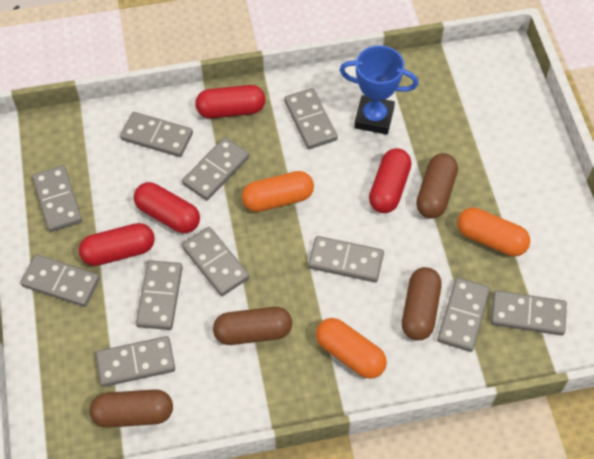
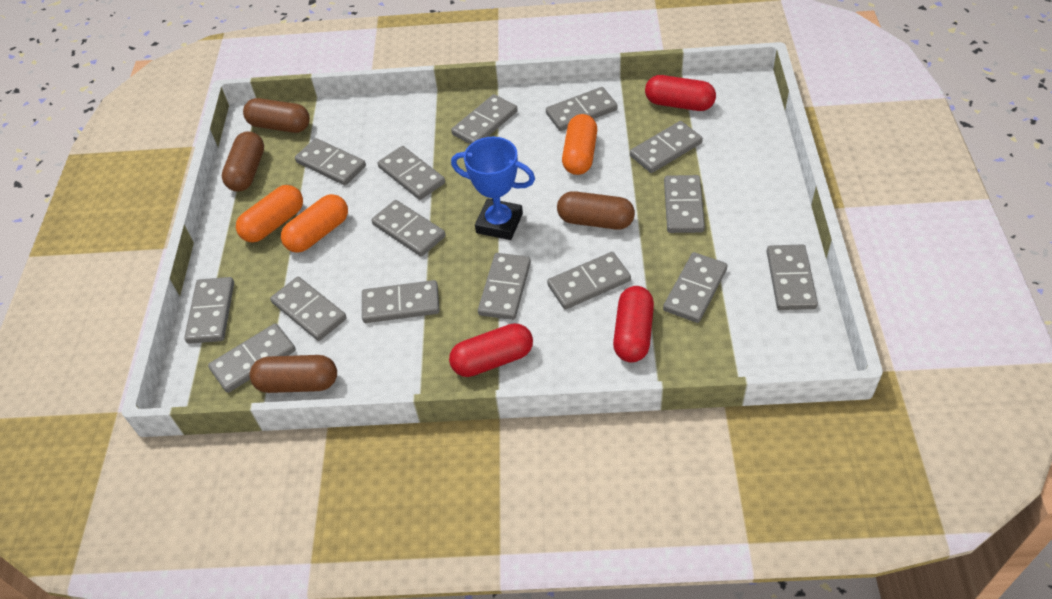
grey domino: 11 -> 15
red capsule: 4 -> 3

